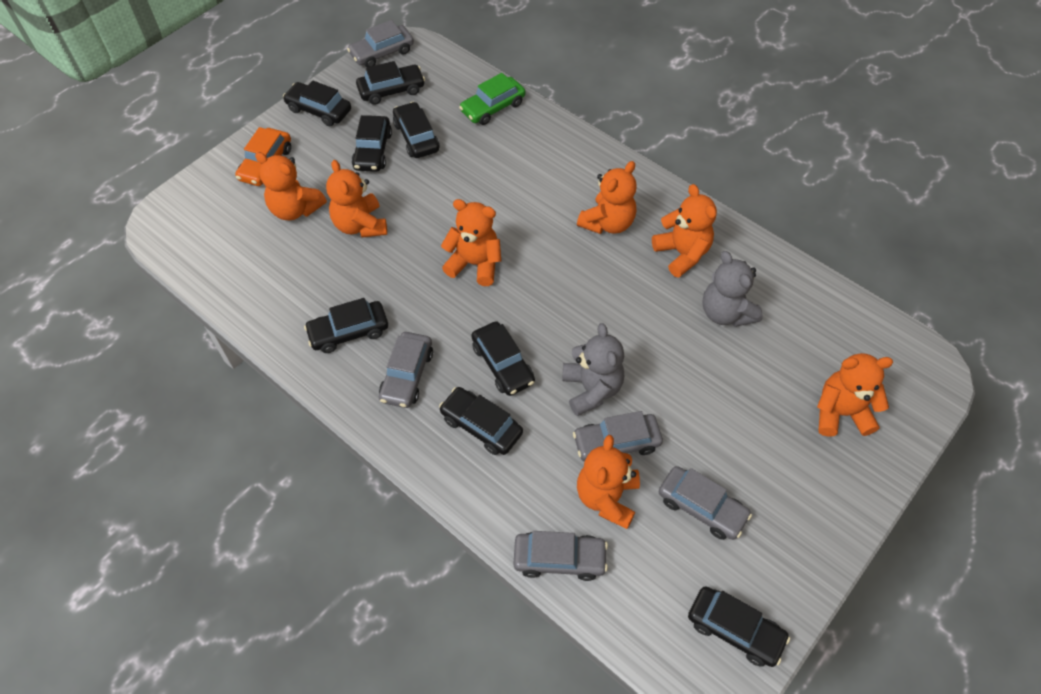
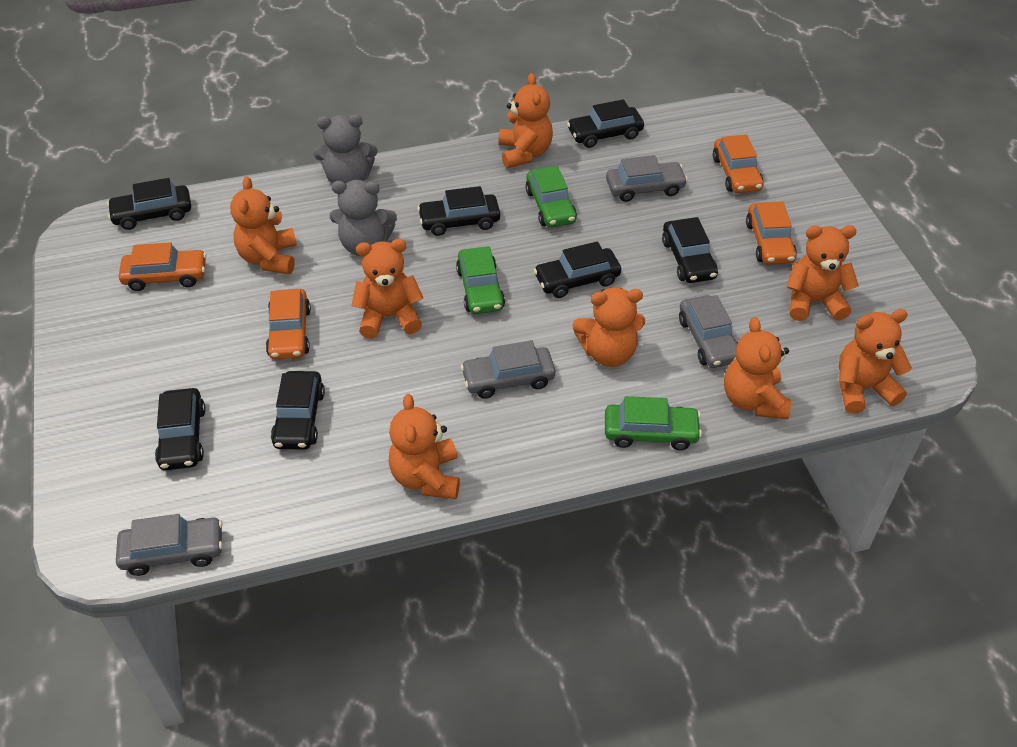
black car: 8 -> 7
green car: 1 -> 3
grey car: 5 -> 4
orange car: 1 -> 4
orange teddy bear: 7 -> 8

